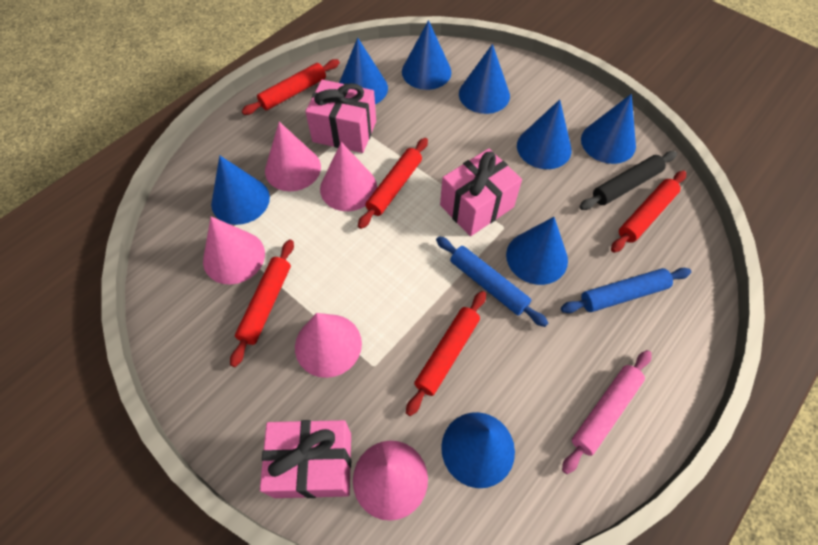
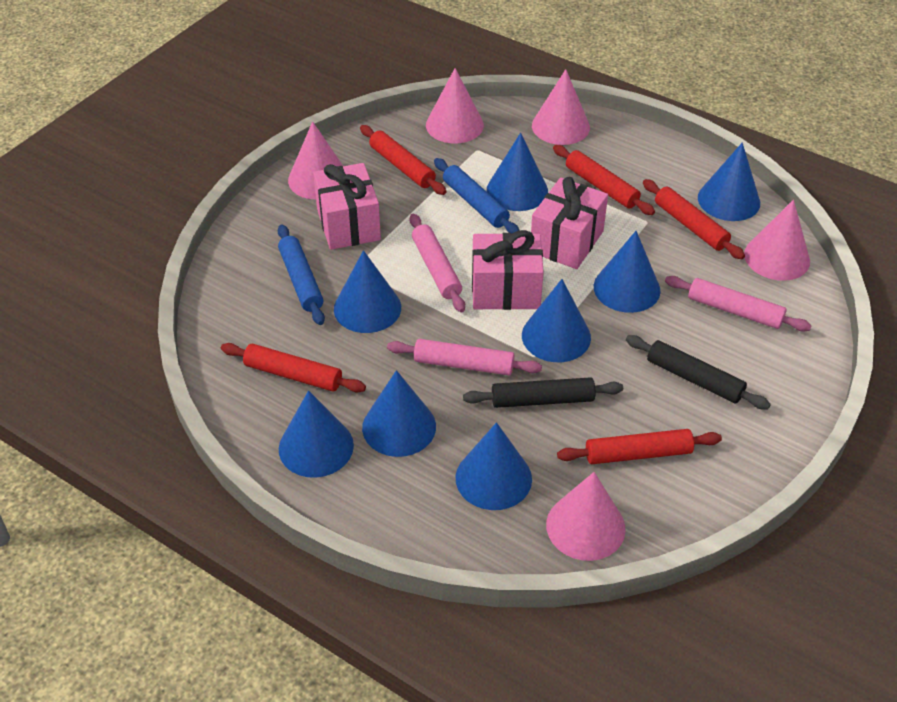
black rolling pin: 1 -> 2
pink rolling pin: 1 -> 3

